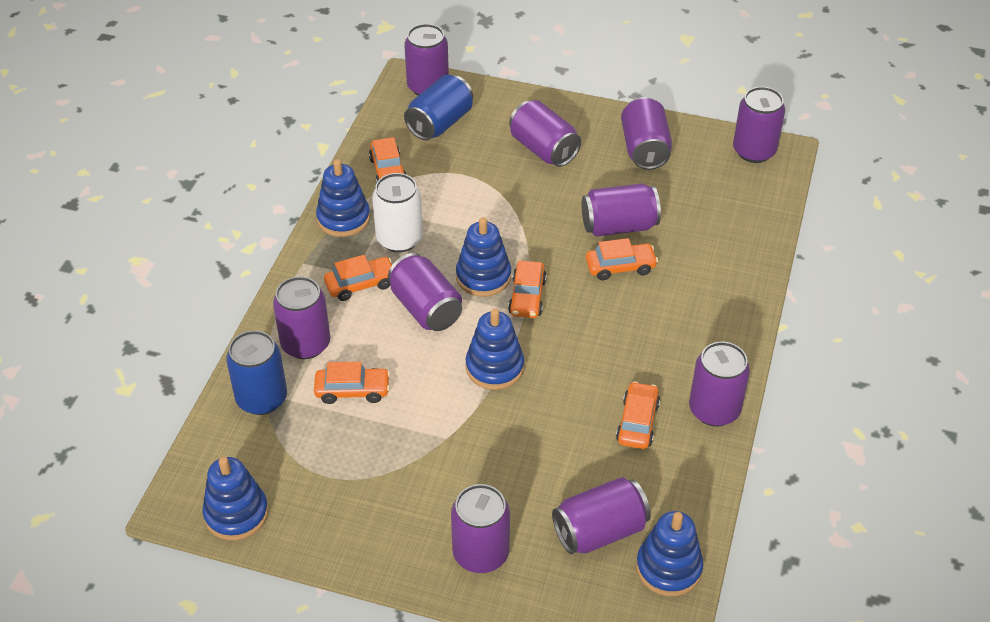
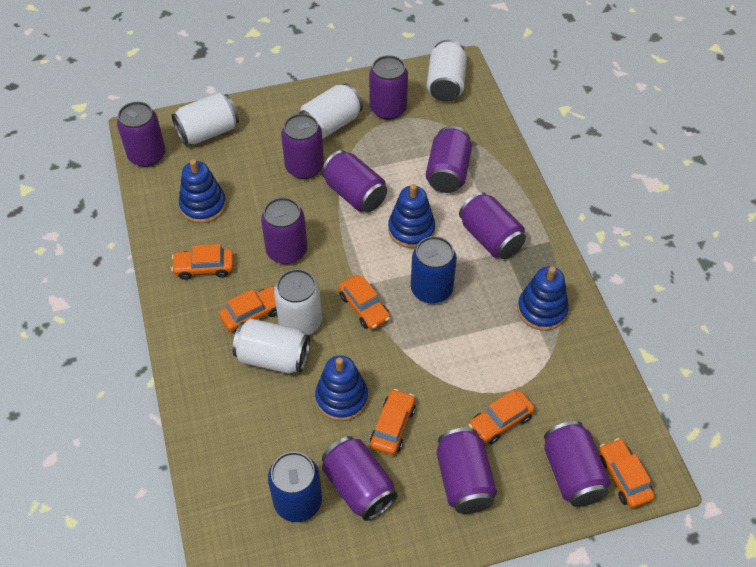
blue stacking toy: 5 -> 4
white can: 1 -> 5

